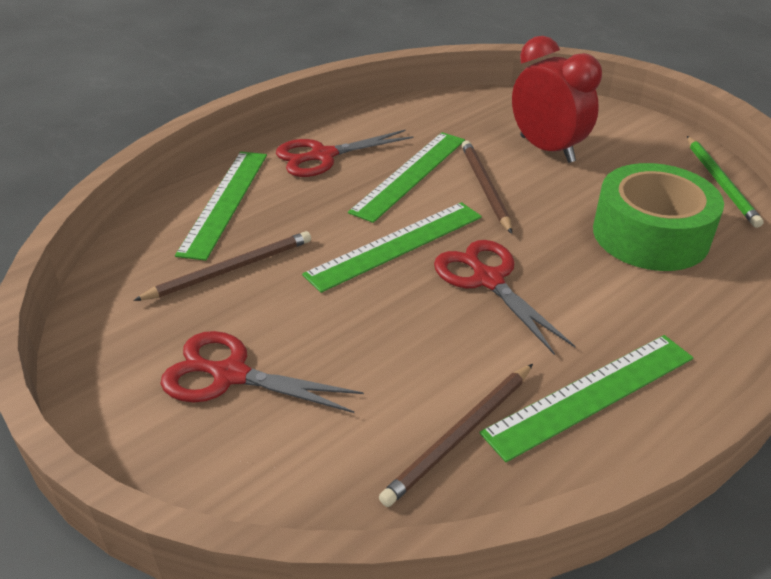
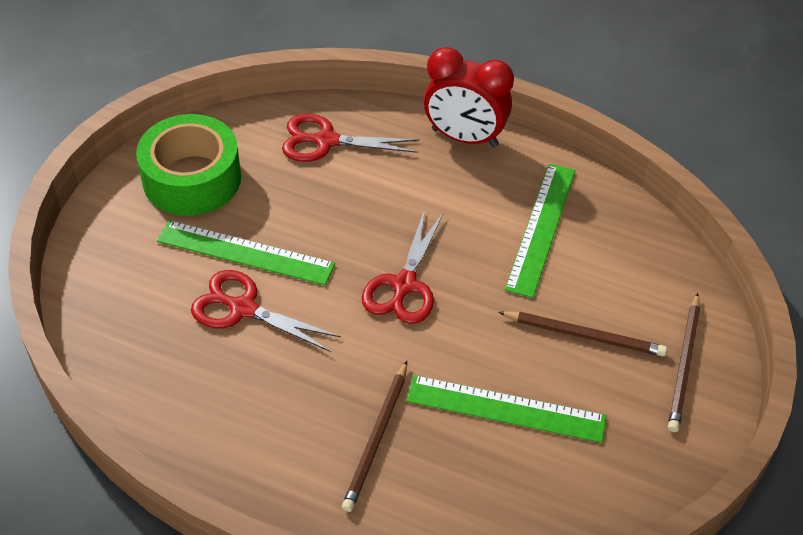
green pencil: 1 -> 0
green ruler: 4 -> 3

